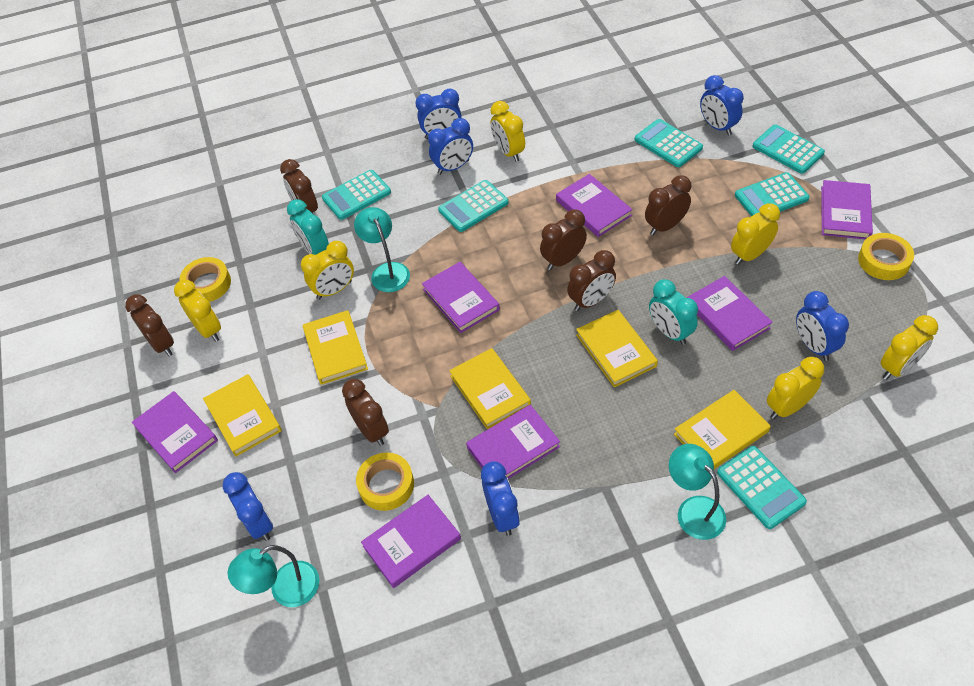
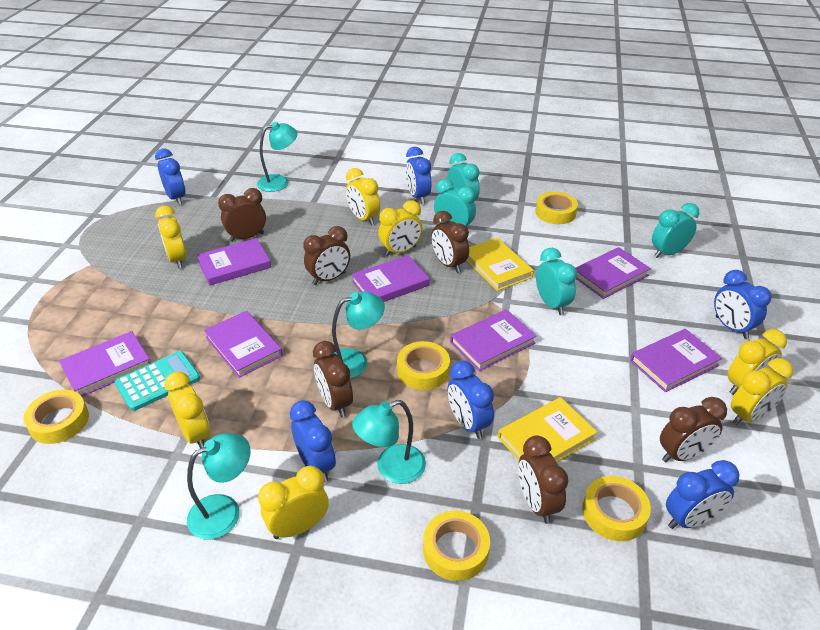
turquoise calculator: 6 -> 1
turquoise clock: 2 -> 4
turquoise lamp: 3 -> 4
yellow book: 5 -> 2
yellow clock: 6 -> 7
yellow tape: 3 -> 5

